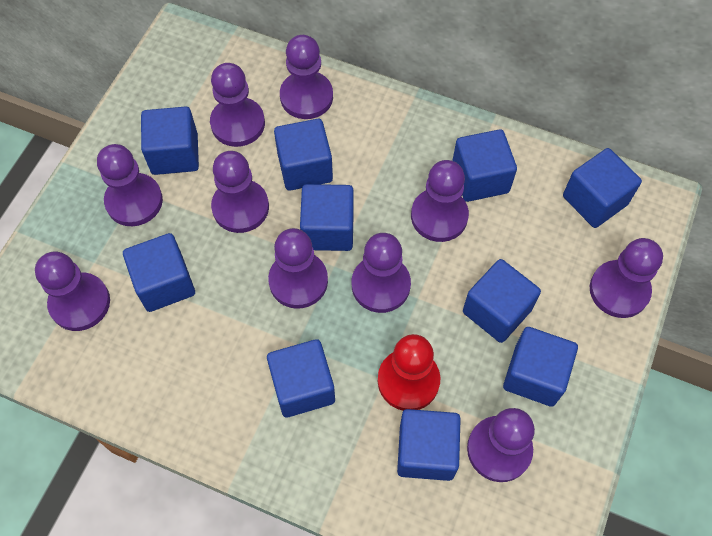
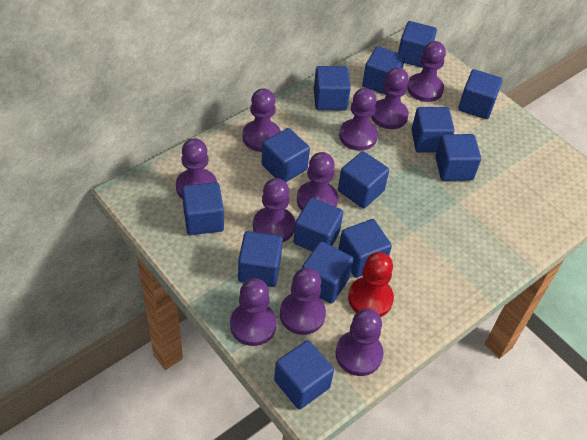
blue cube: 10 -> 14

